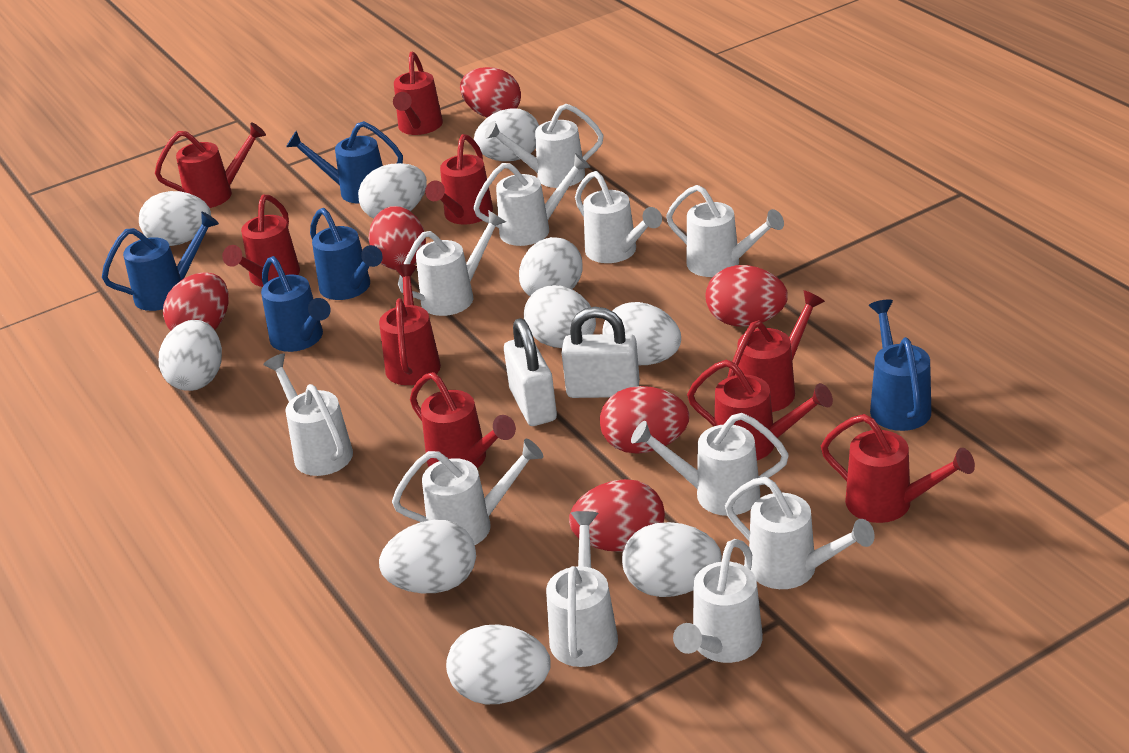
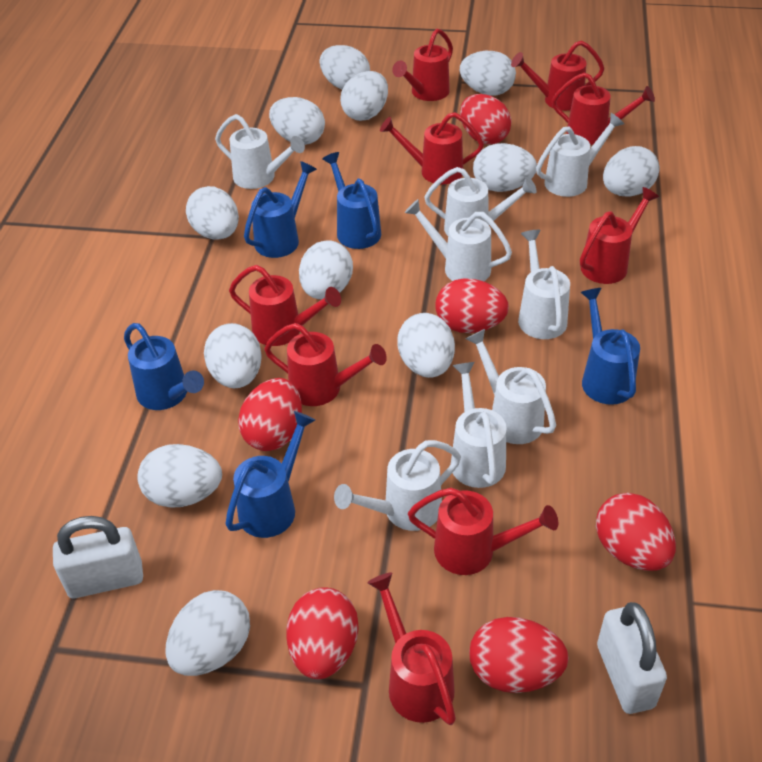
white egg: 10 -> 12
white watering can: 11 -> 8

